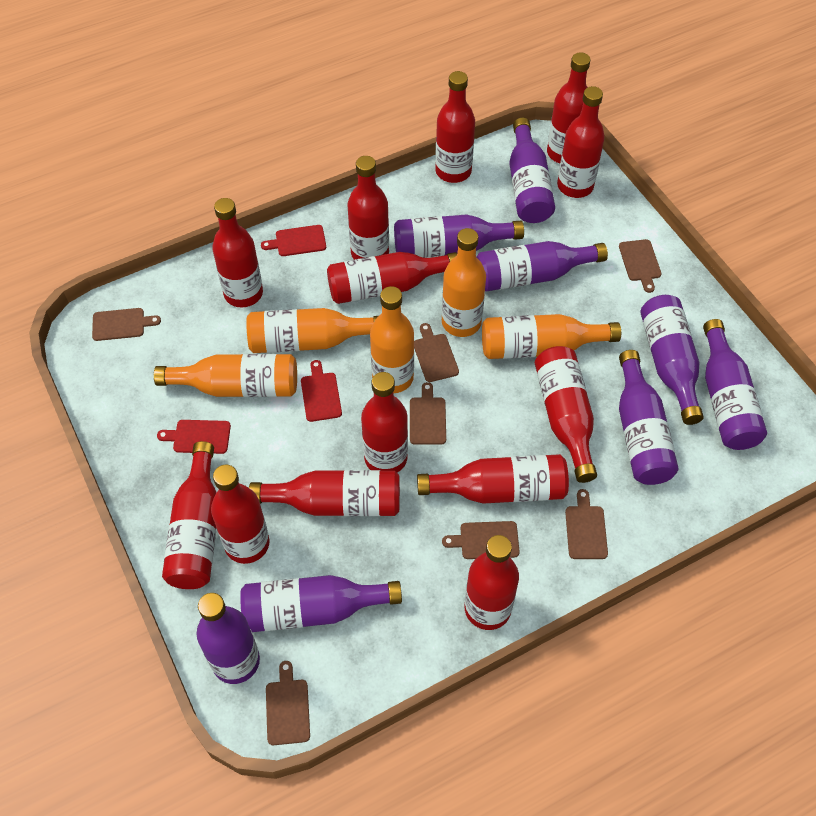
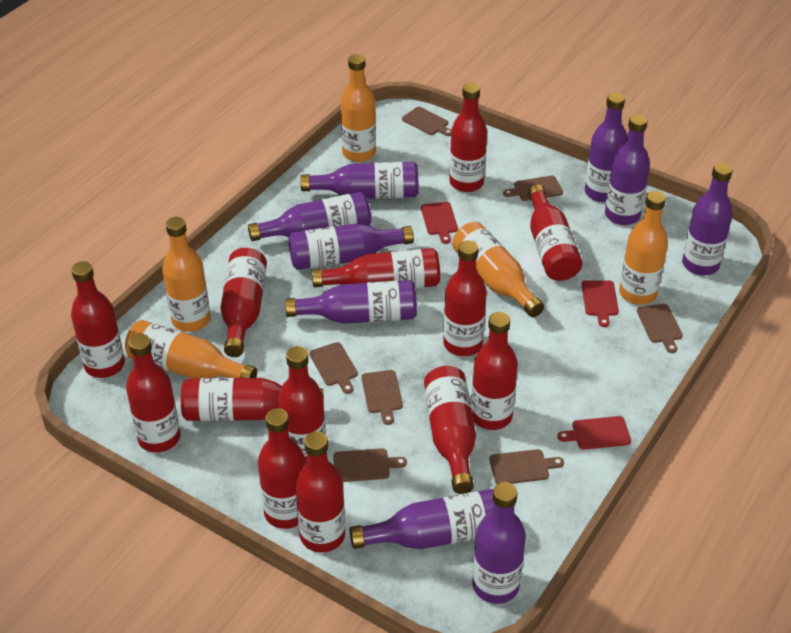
purple bottle: 8 -> 9

